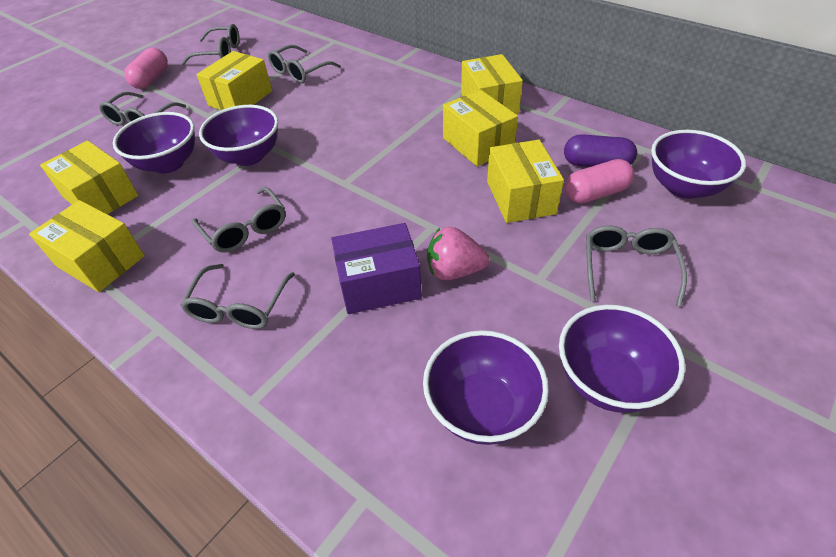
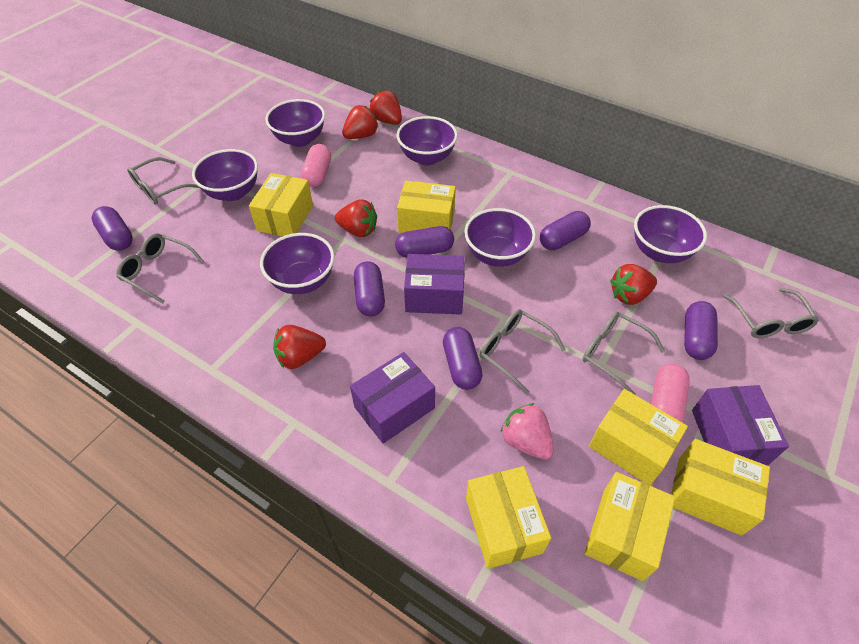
grey glasses: 6 -> 5
purple bowl: 5 -> 6
purple box: 1 -> 3
purple capsule: 1 -> 6
red strawberry: 0 -> 5

